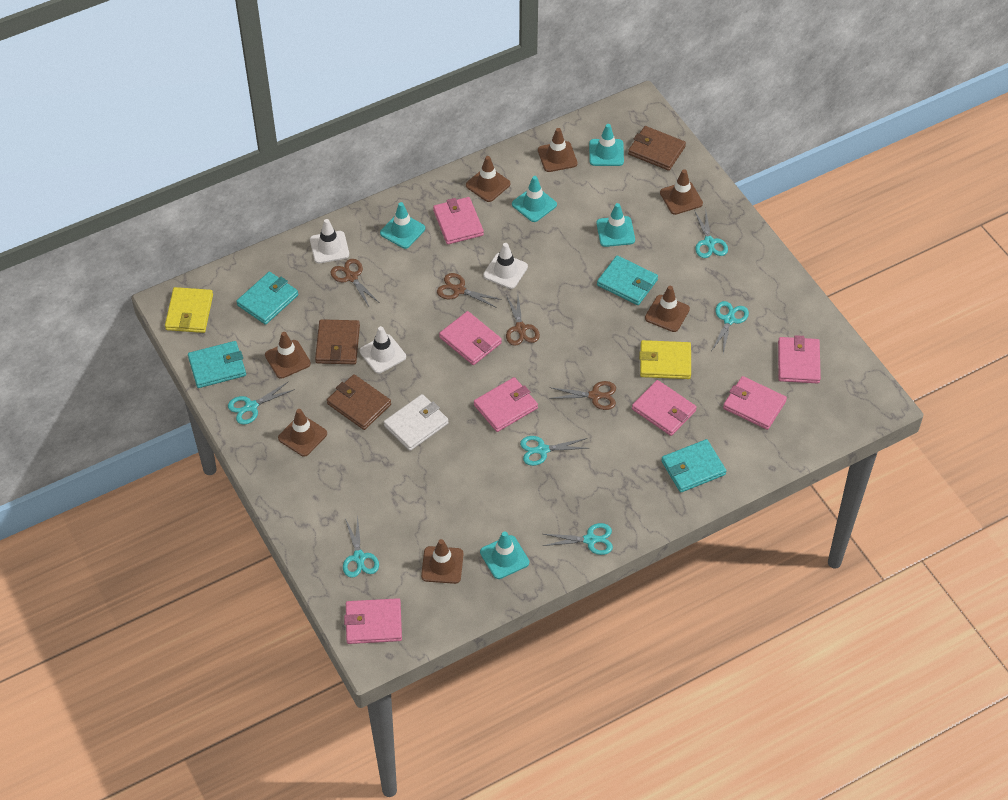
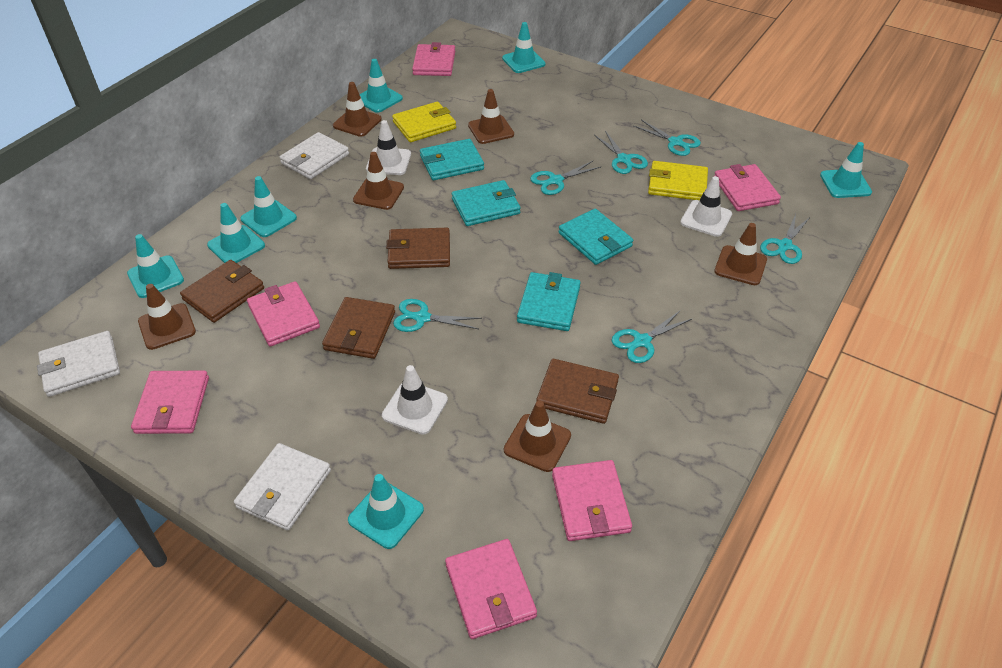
brown scissors: 4 -> 0
brown traffic cone: 7 -> 6
brown wallet: 3 -> 4
pink wallet: 7 -> 6
turquoise traffic cone: 5 -> 7
white wallet: 1 -> 3

